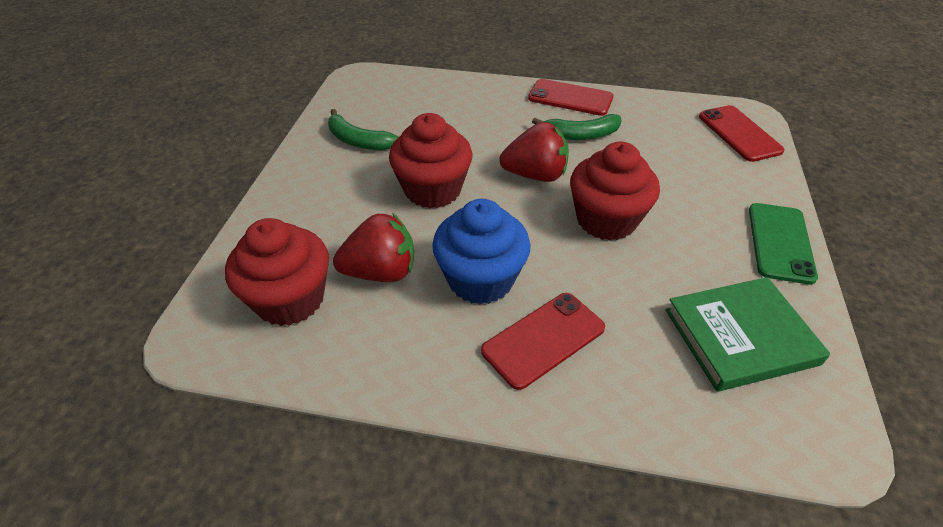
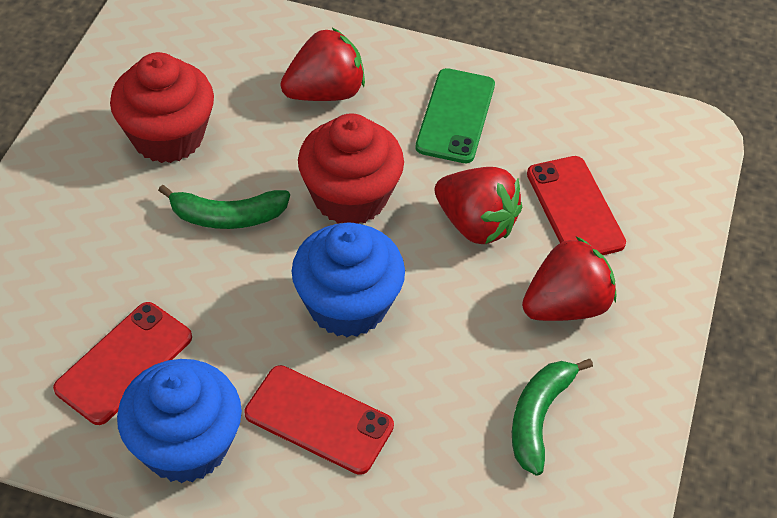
blue cupcake: 1 -> 2
green book: 1 -> 0
red cupcake: 3 -> 2
red strawberry: 2 -> 3

